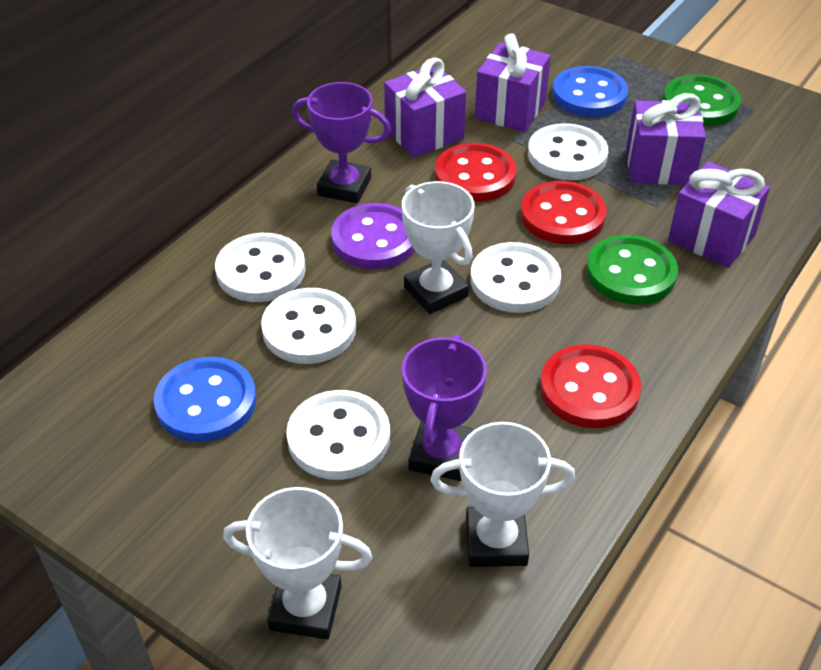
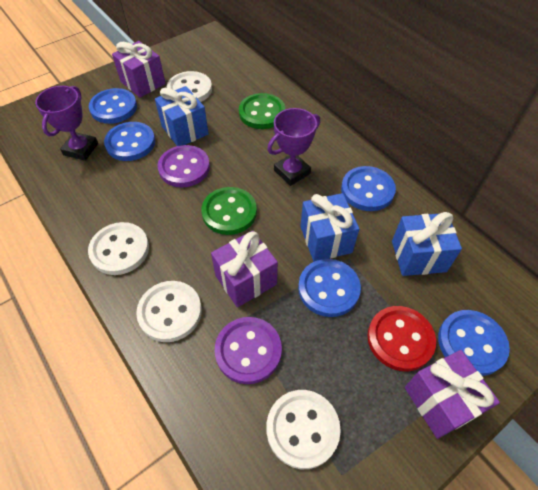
blue button: 2 -> 5
blue gift: 0 -> 3
purple button: 1 -> 2
purple gift: 4 -> 3
red button: 3 -> 1
white button: 5 -> 4
white trophy: 3 -> 0

